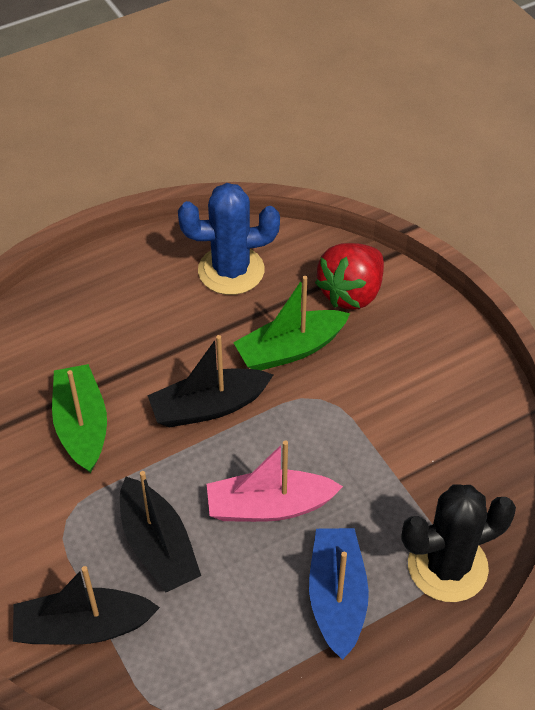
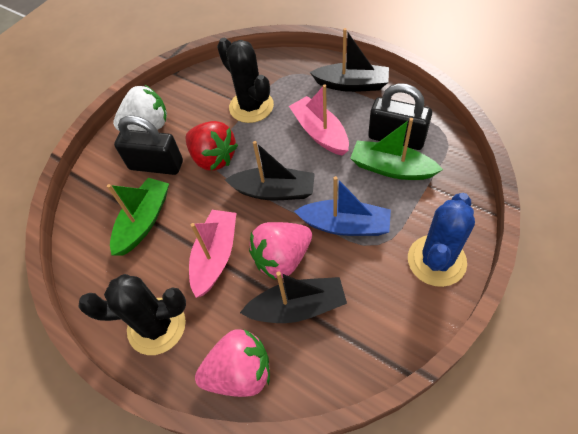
black cactus: 1 -> 2
black padlock: 0 -> 2
pink boat: 1 -> 2
pink strawberry: 0 -> 2
white strawberry: 0 -> 1

